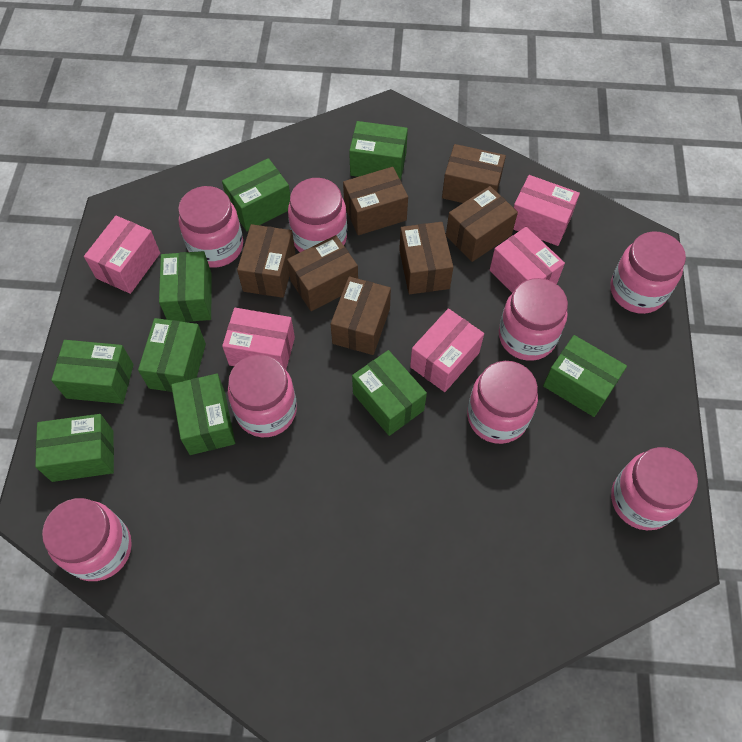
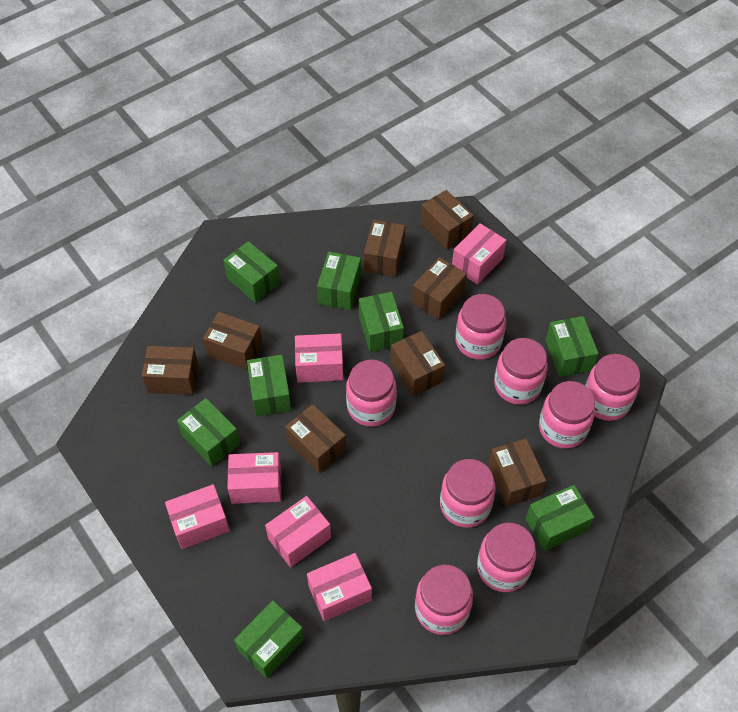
brown box: 7 -> 8
green box: 9 -> 8
pink box: 5 -> 6

